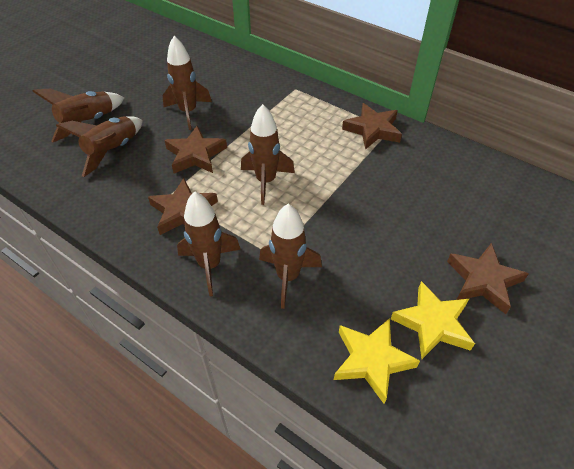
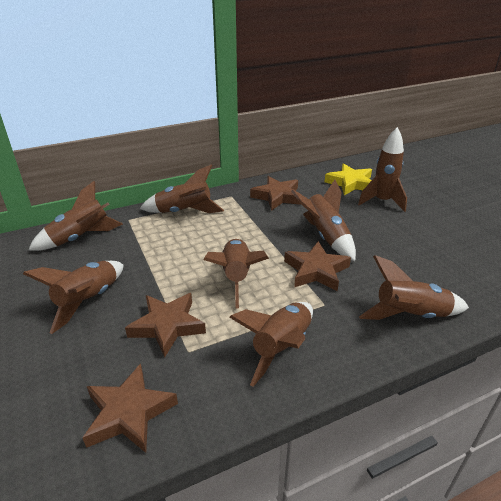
brown rocket: 6 -> 8
yellow star: 2 -> 1

